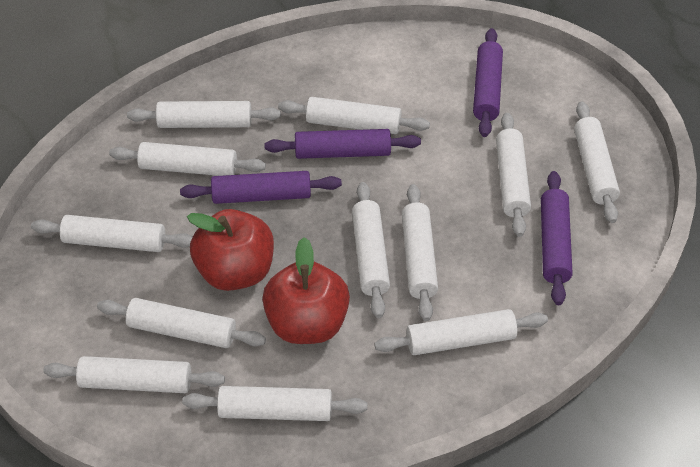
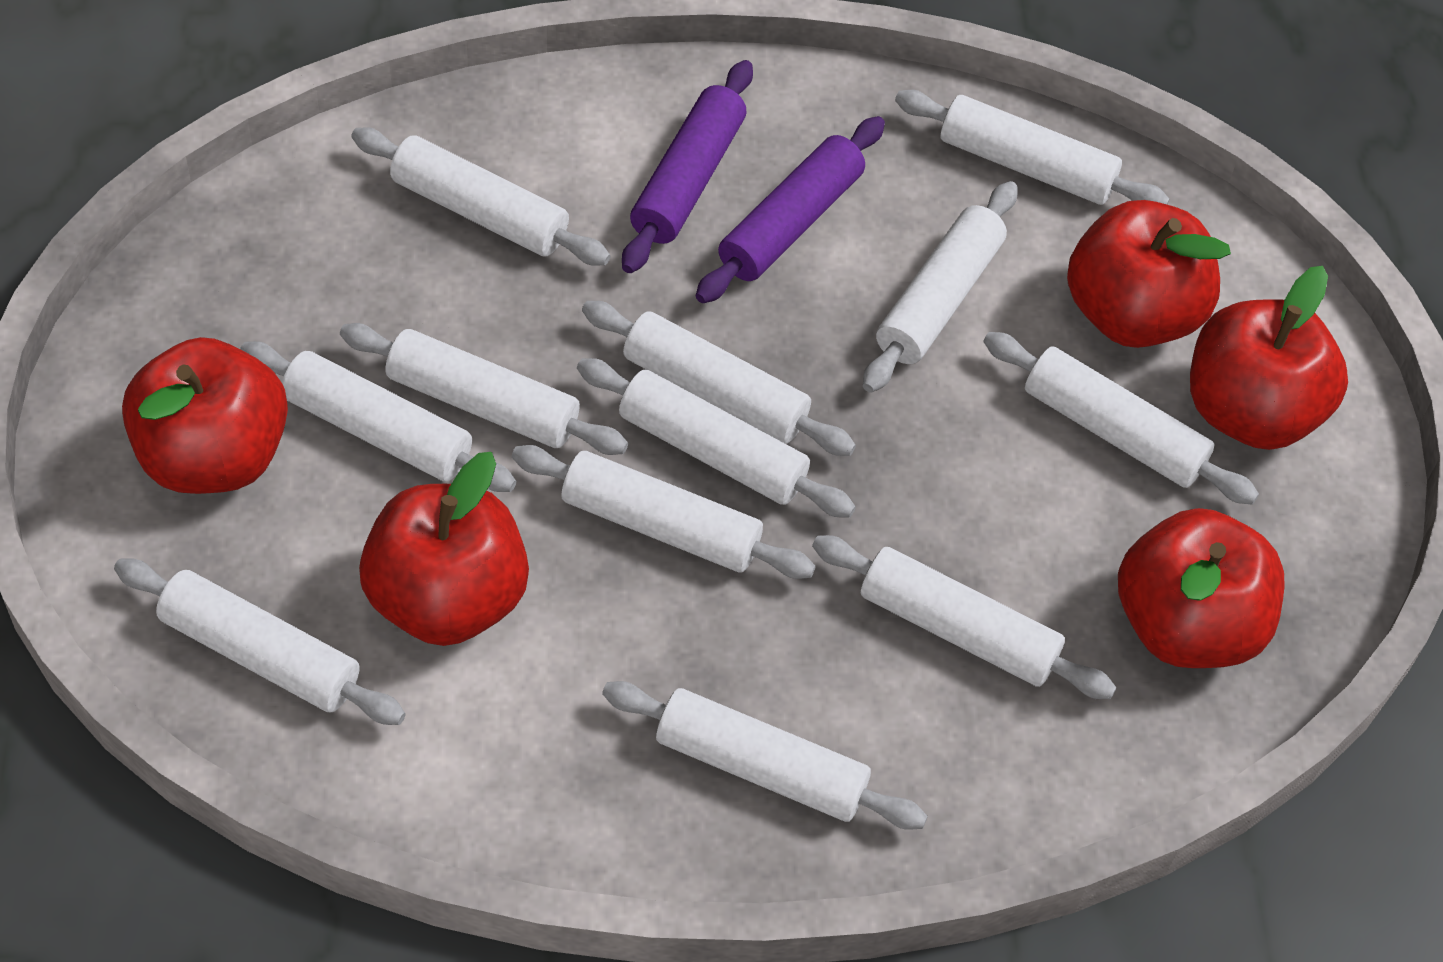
purple rolling pin: 4 -> 2
red apple: 2 -> 5

